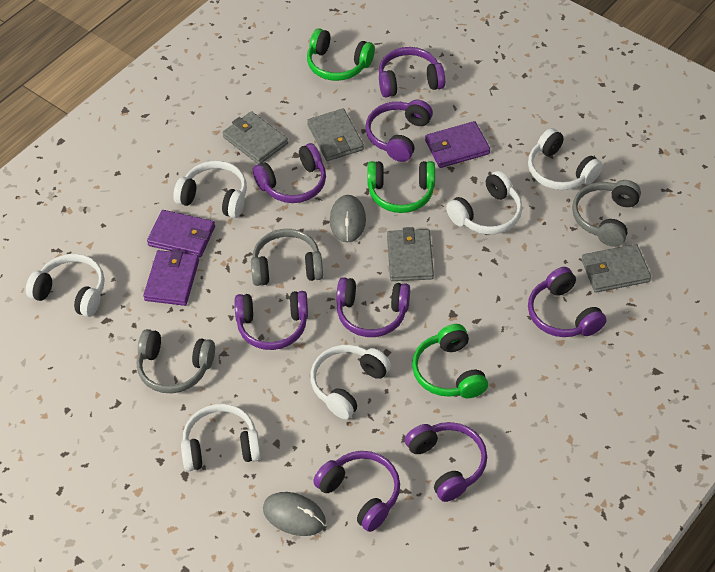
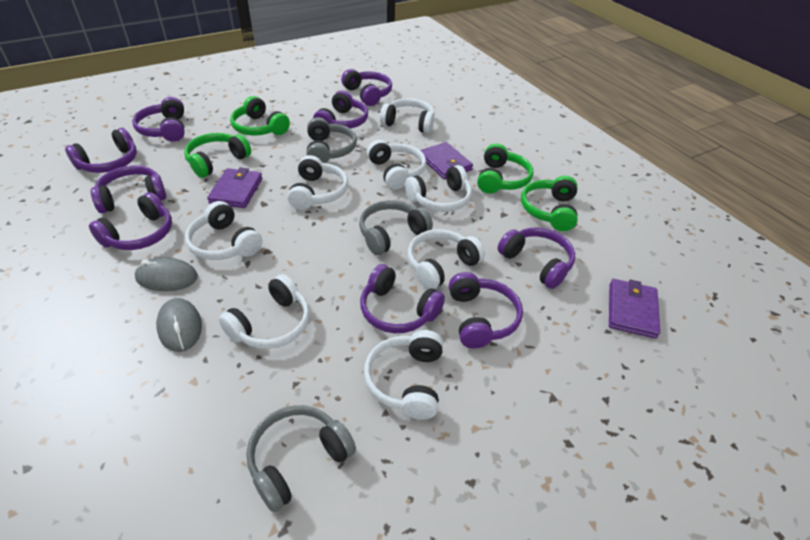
green headphones: 3 -> 4
grey wallet: 4 -> 0
purple headphones: 8 -> 9
white headphones: 6 -> 8

